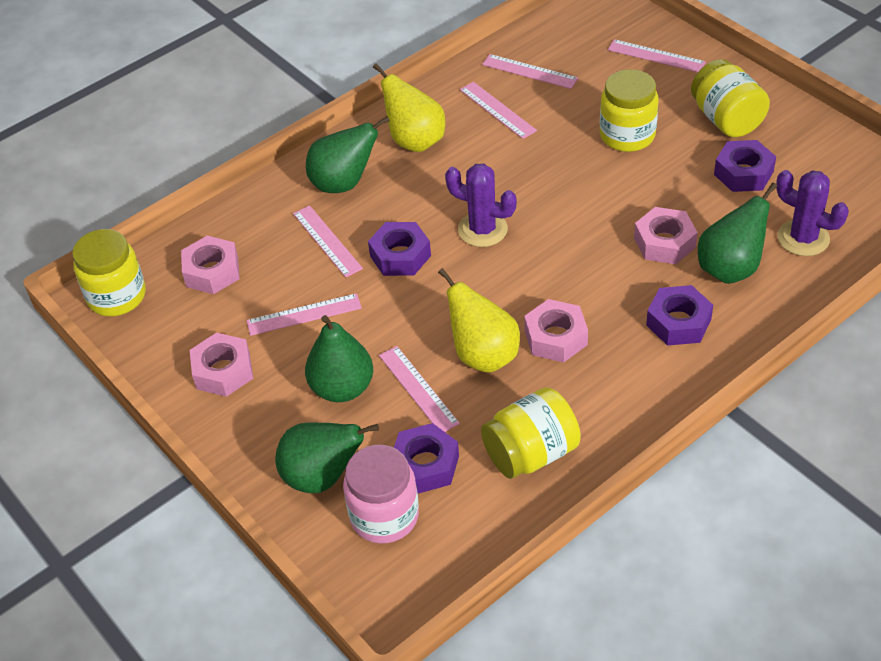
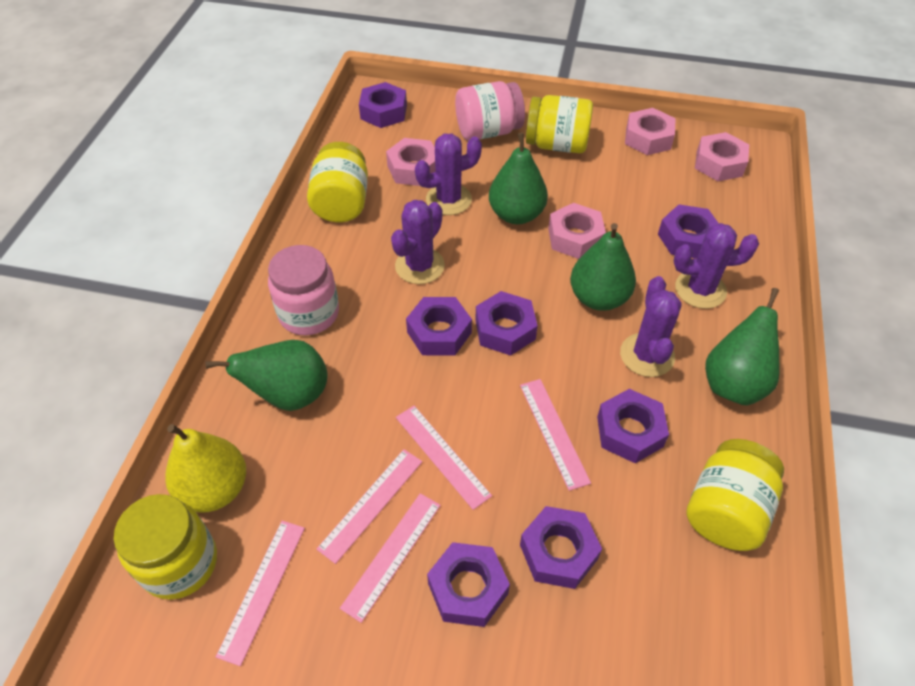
pink jar: 1 -> 2
pink ruler: 6 -> 5
purple cactus: 2 -> 4
purple nut: 4 -> 7
yellow pear: 2 -> 1

